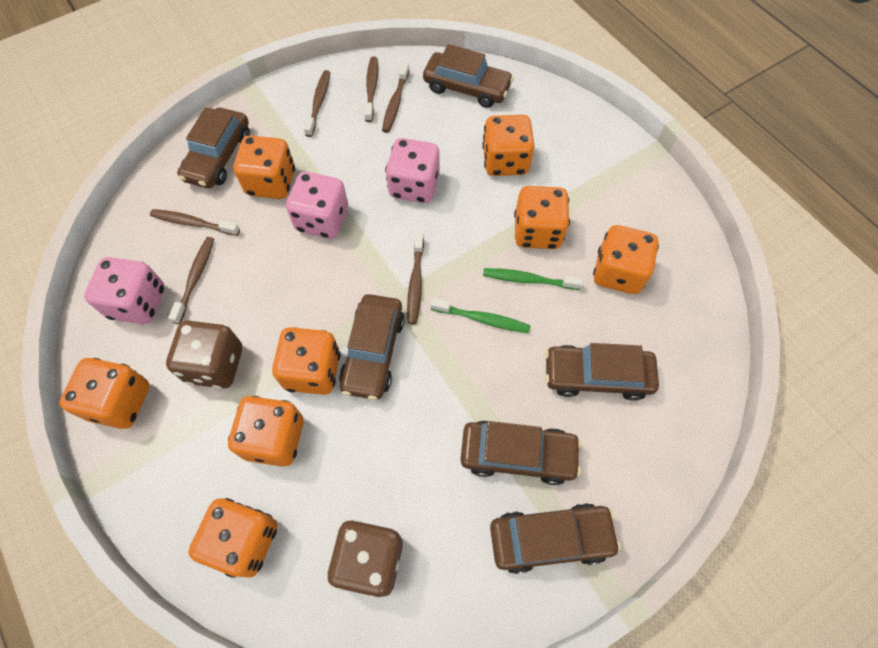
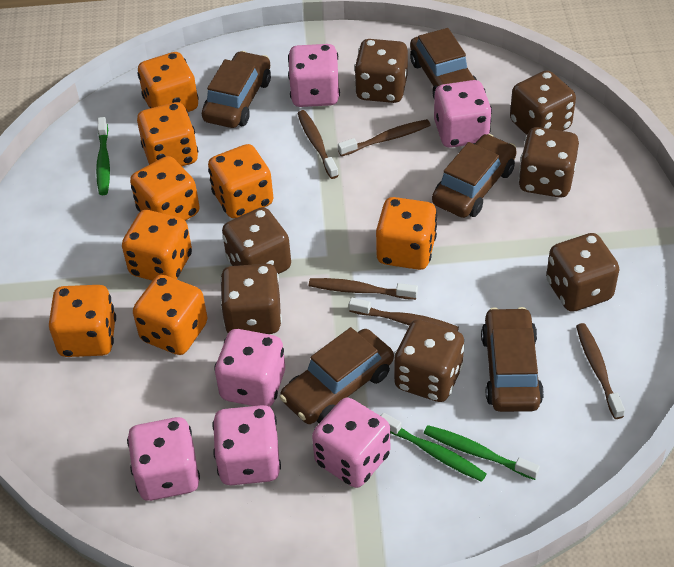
brown car: 6 -> 5
brown dice: 2 -> 7
brown toothbrush: 6 -> 5
green toothbrush: 2 -> 3
pink dice: 3 -> 6

